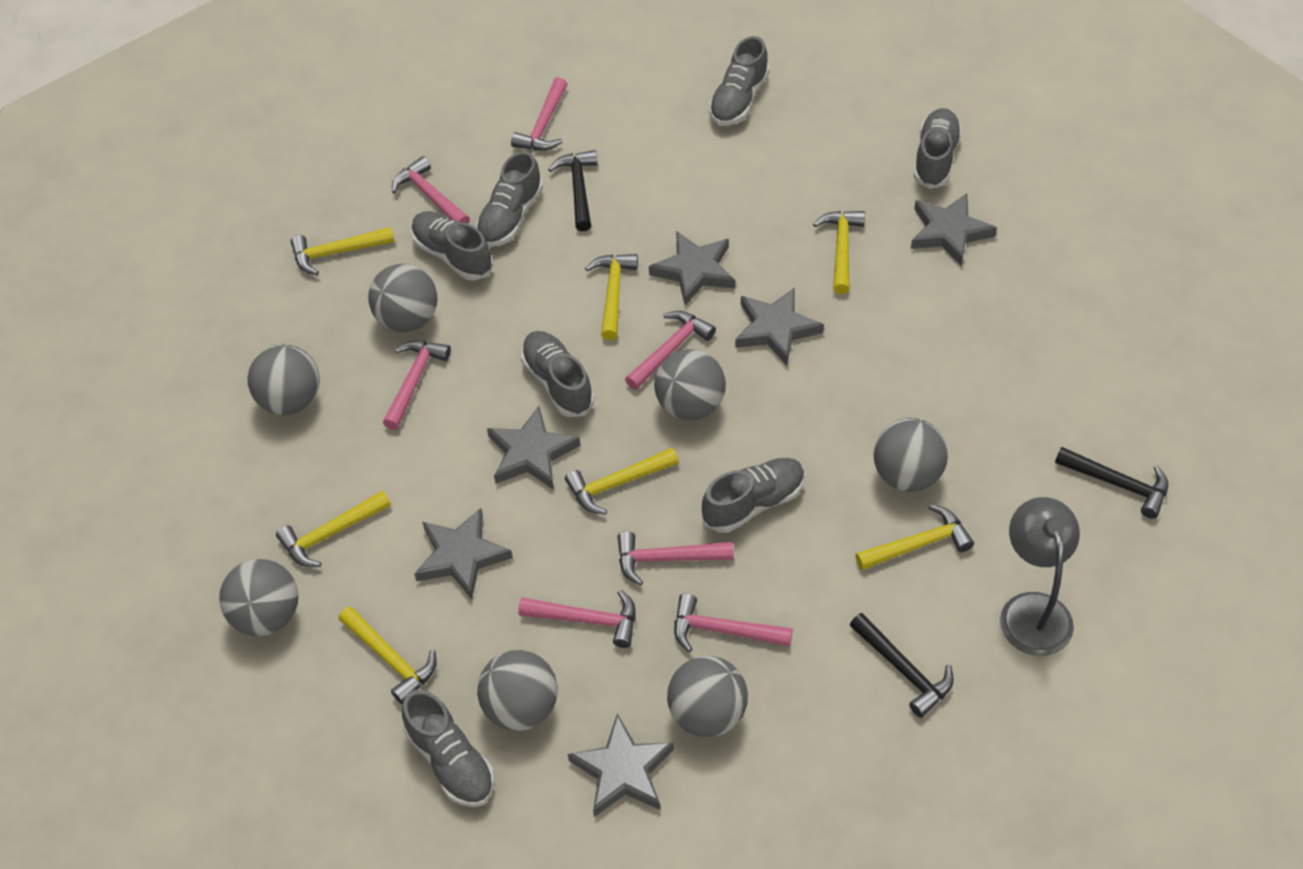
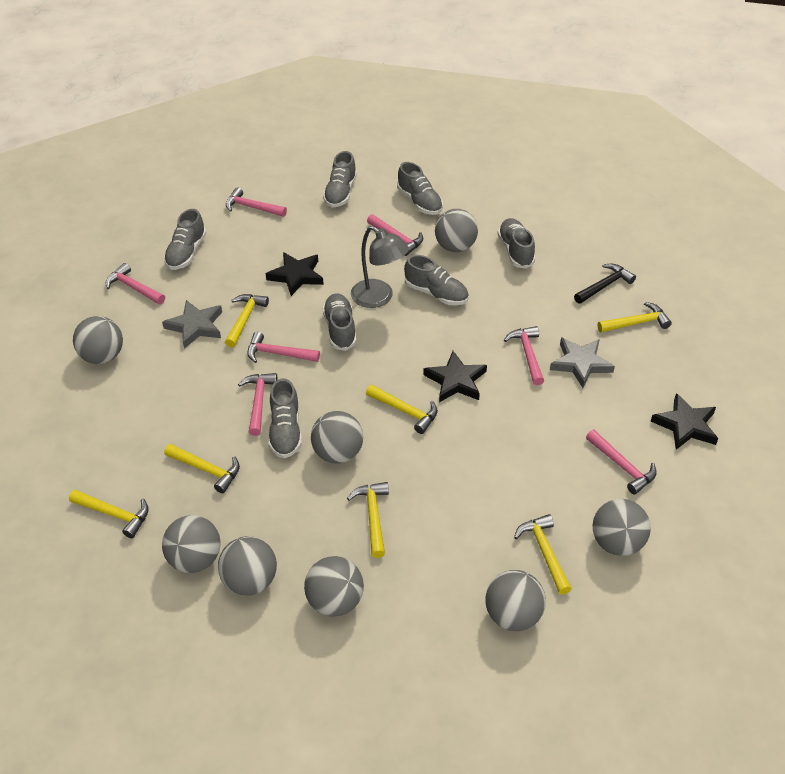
black hammer: 3 -> 1
black star: 0 -> 3
grey ball: 7 -> 8
grey star: 6 -> 2

